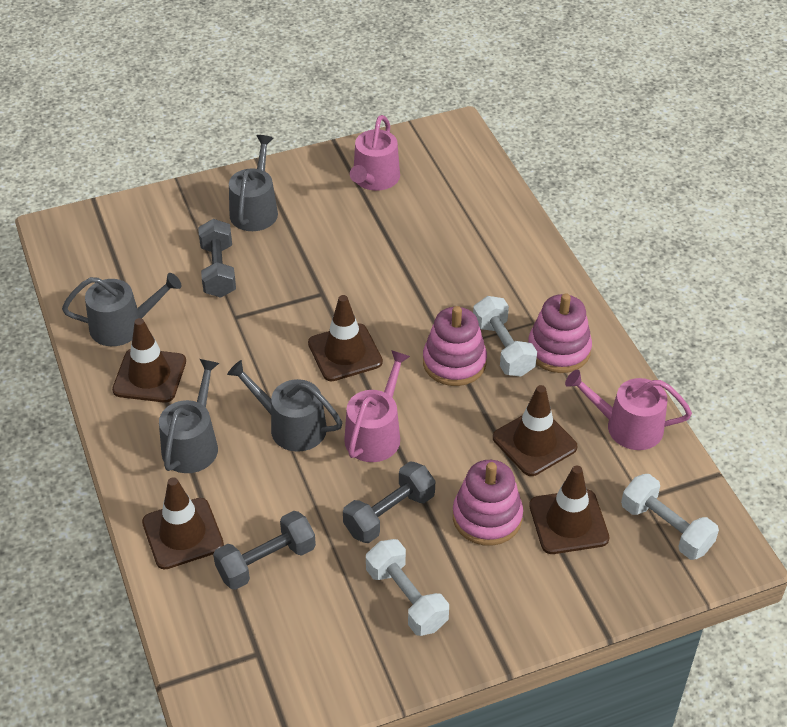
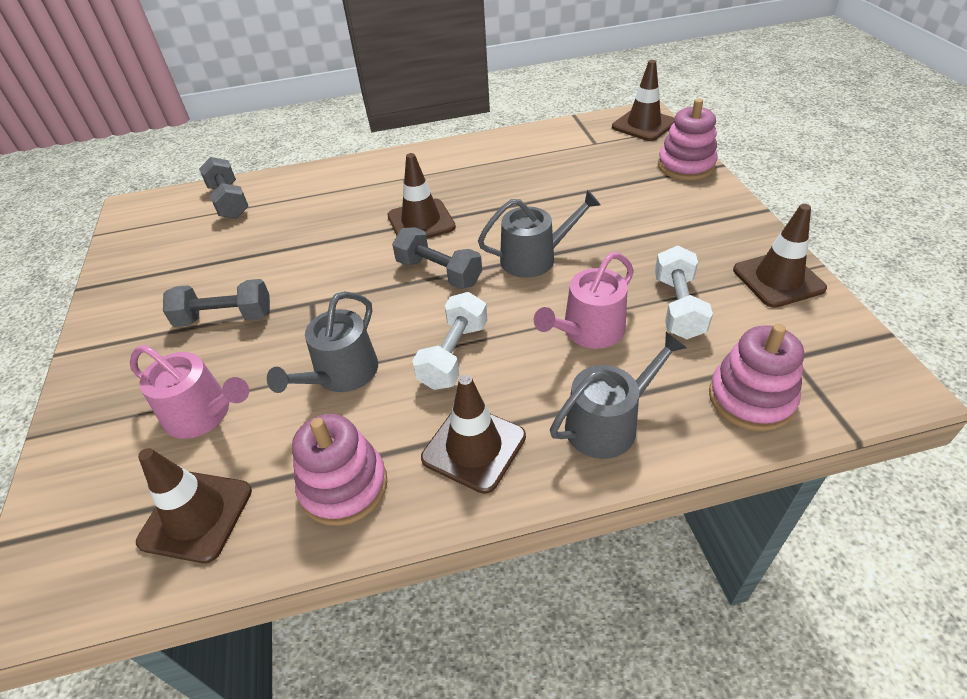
grey watering can: 4 -> 3
pink watering can: 3 -> 2
white dumbbell: 3 -> 2

